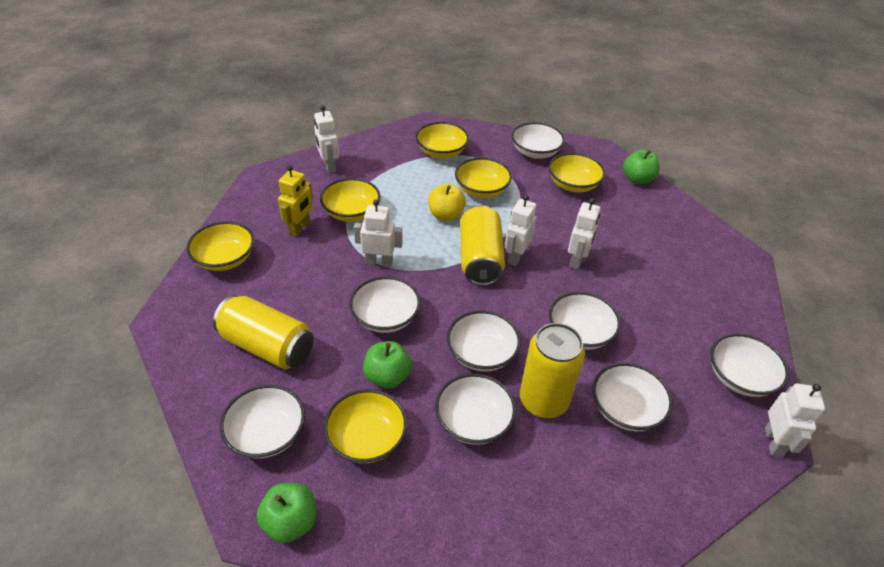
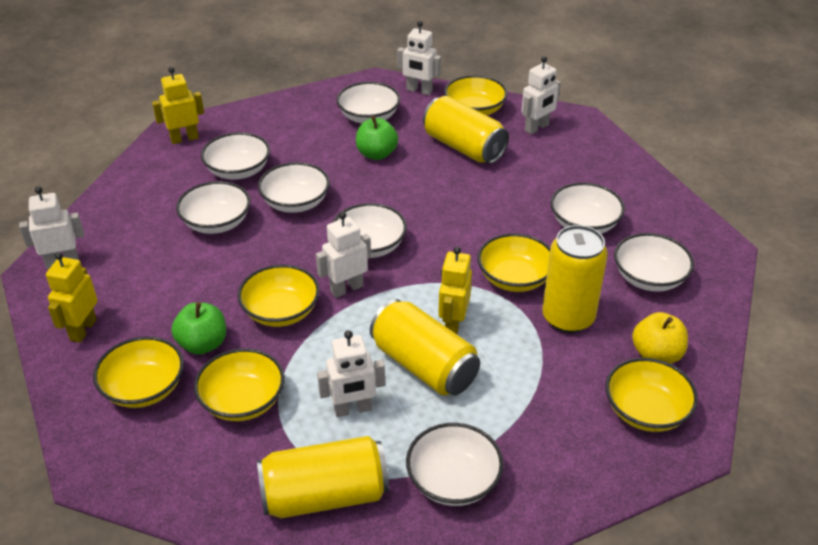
green apple: 3 -> 2
yellow can: 3 -> 4
yellow robot: 1 -> 3

